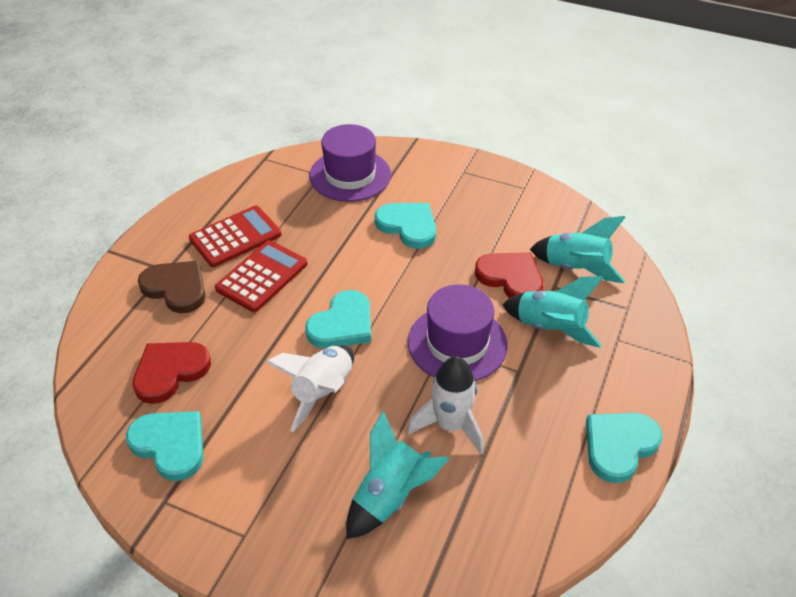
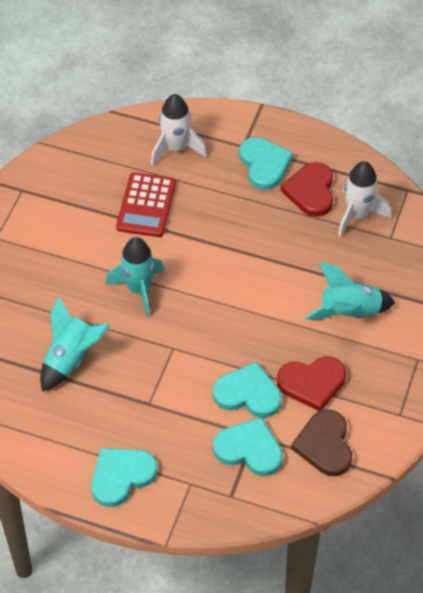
purple hat: 2 -> 0
red calculator: 2 -> 1

